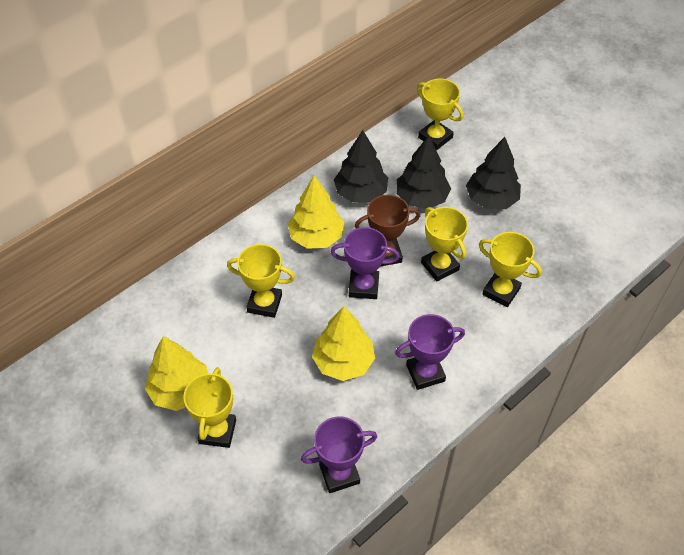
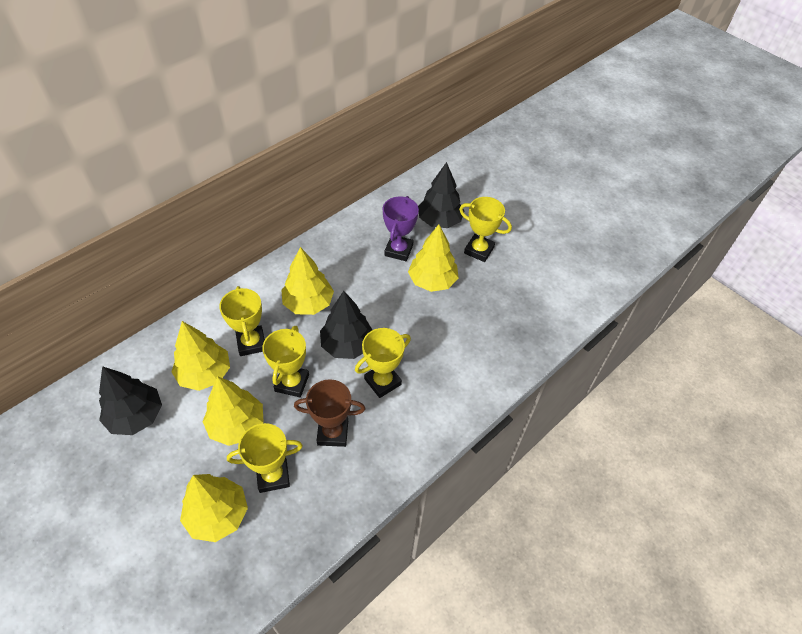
purple trophy: 3 -> 1
yellow tree: 3 -> 5

